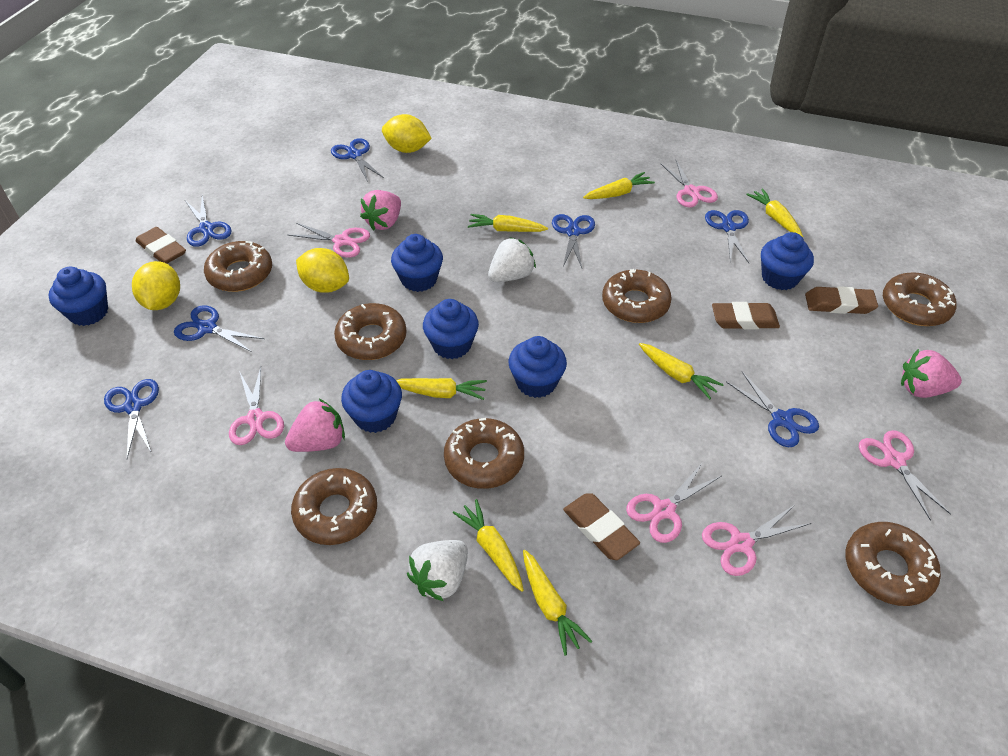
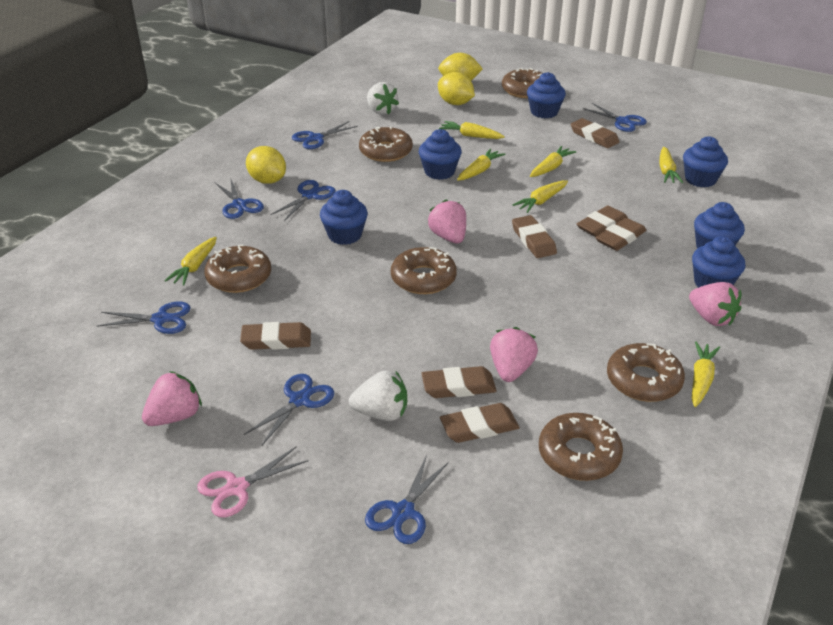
brown donut: 7 -> 6
brown eraser: 4 -> 7
pink scissors: 6 -> 1
pink strawberry: 3 -> 4

